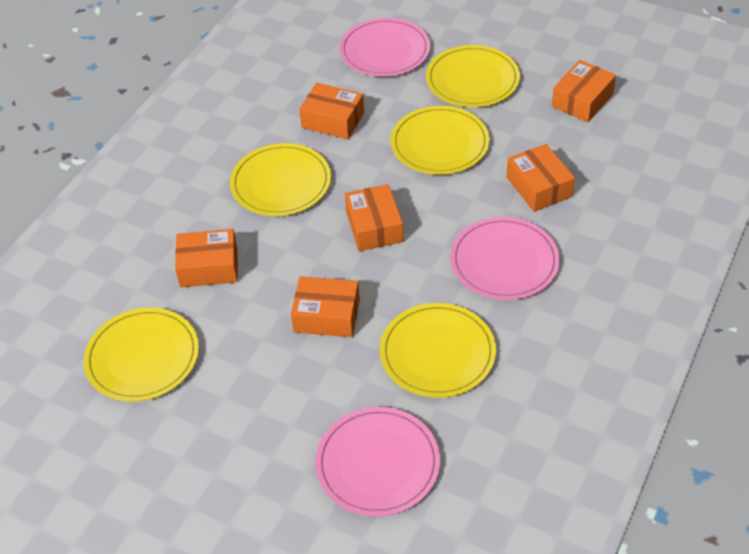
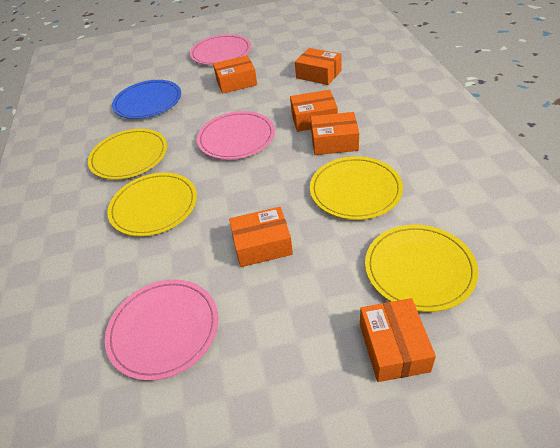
blue plate: 0 -> 1
yellow plate: 5 -> 4

